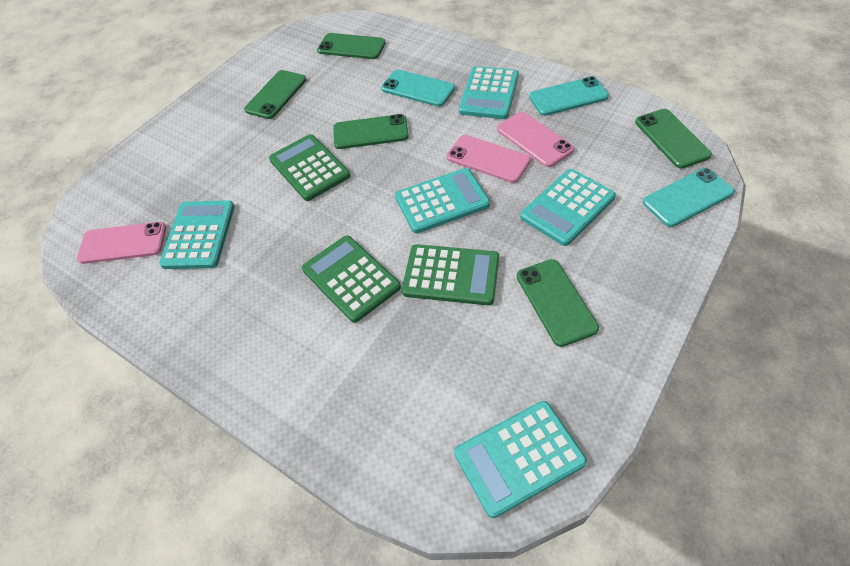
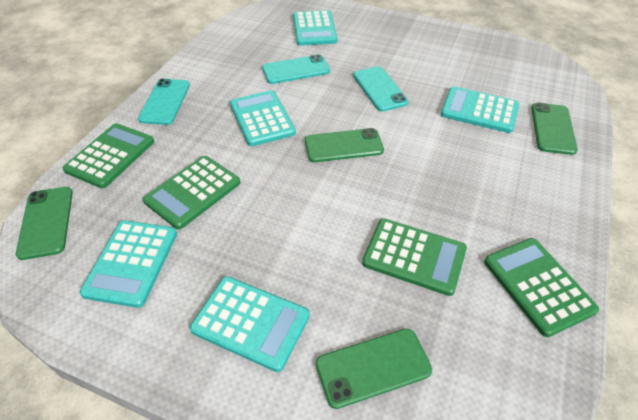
green calculator: 3 -> 4
green phone: 5 -> 4
pink phone: 3 -> 0

